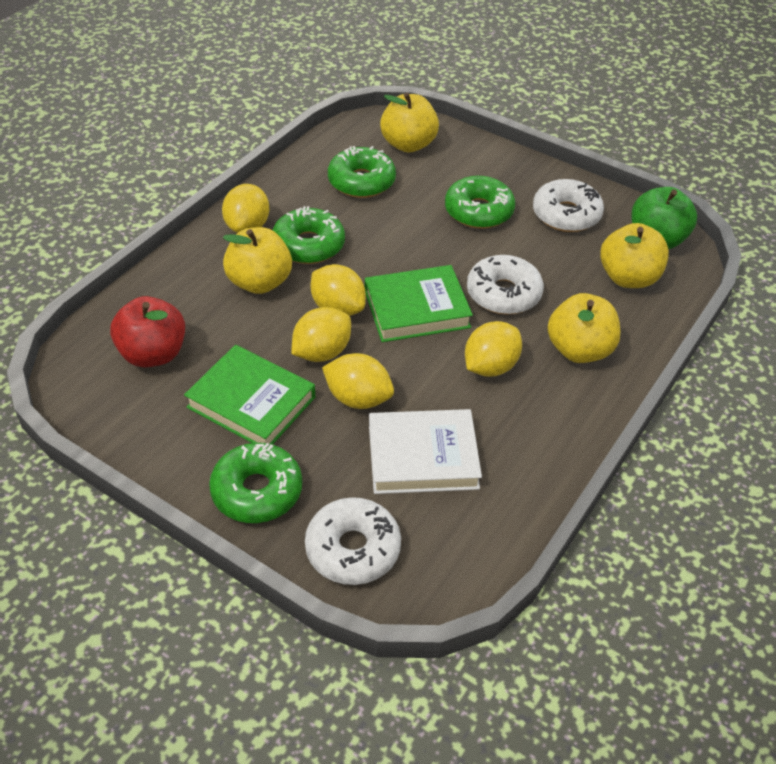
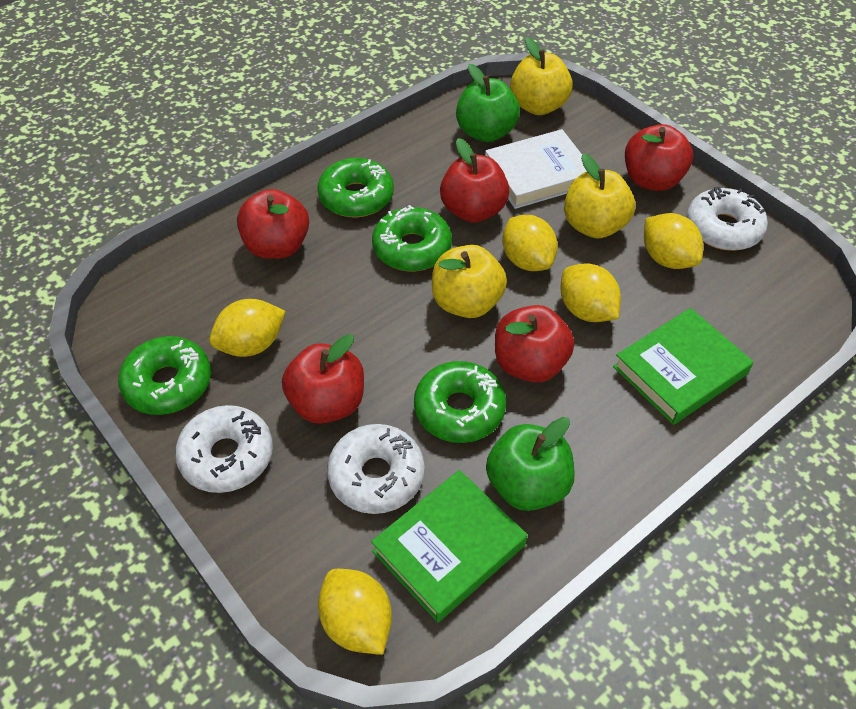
green apple: 1 -> 2
red apple: 1 -> 5
yellow apple: 4 -> 3

